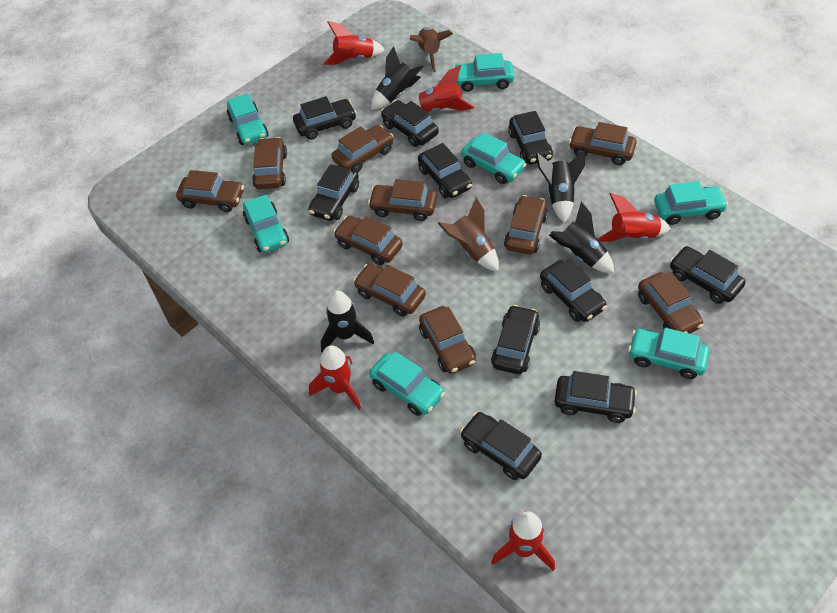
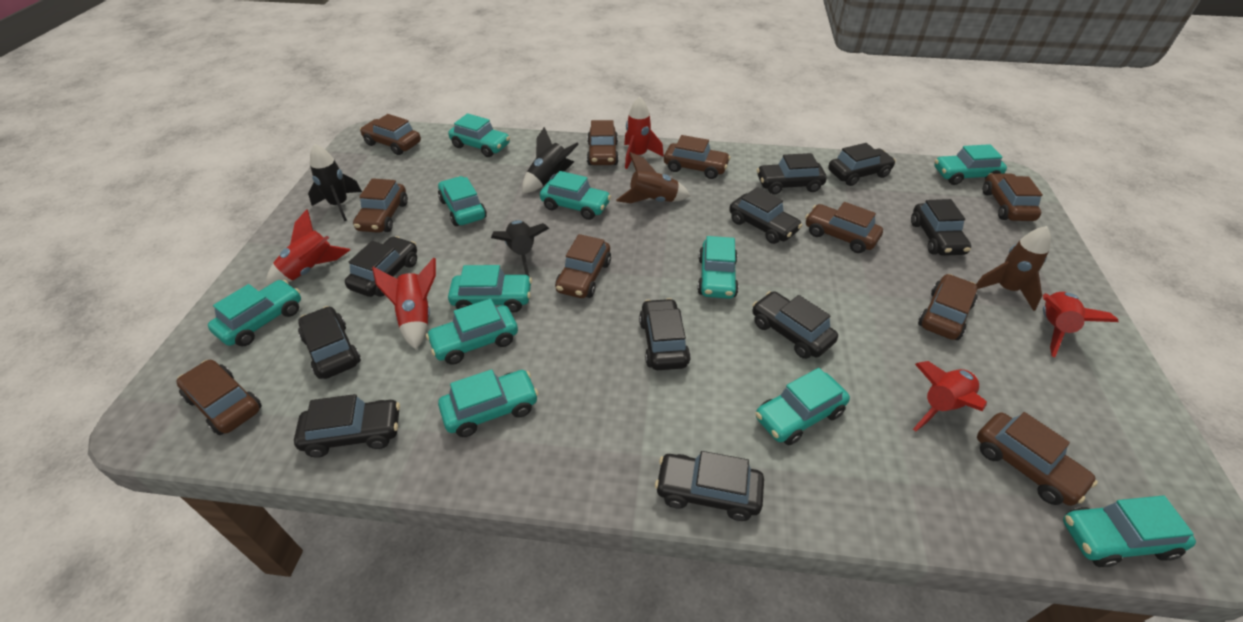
black rocket: 4 -> 3
turquoise car: 7 -> 11

